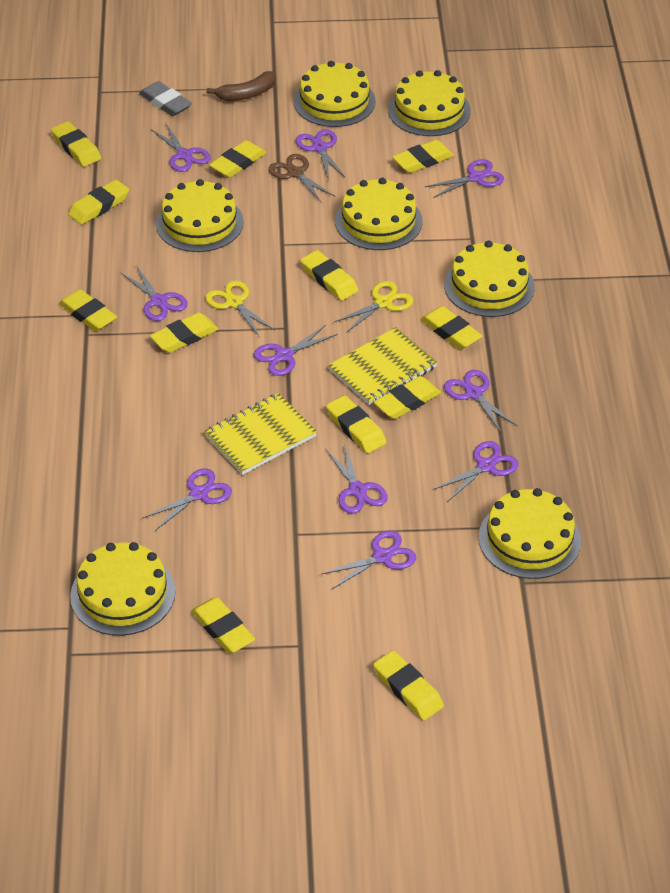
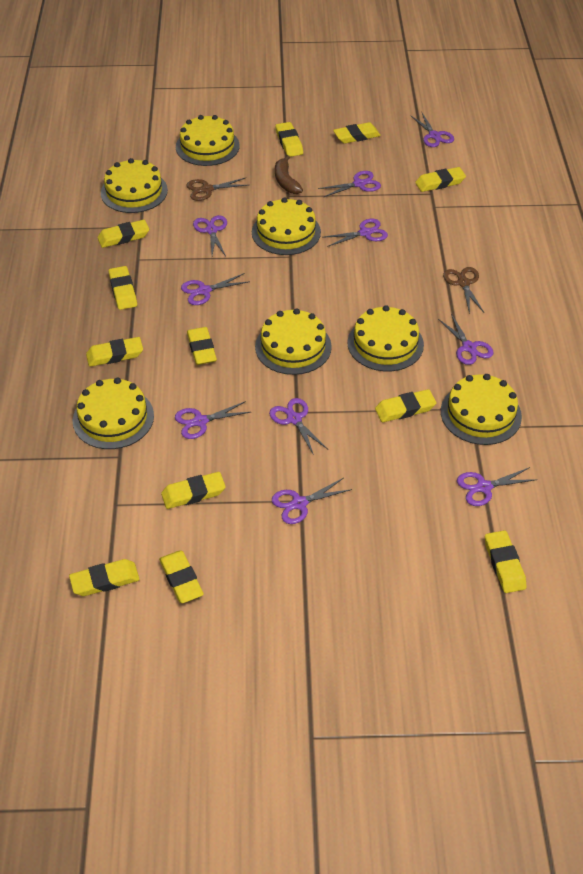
brown scissors: 1 -> 2
grey eraser: 1 -> 0
yellow notebook: 2 -> 0
yellow scissors: 2 -> 0

